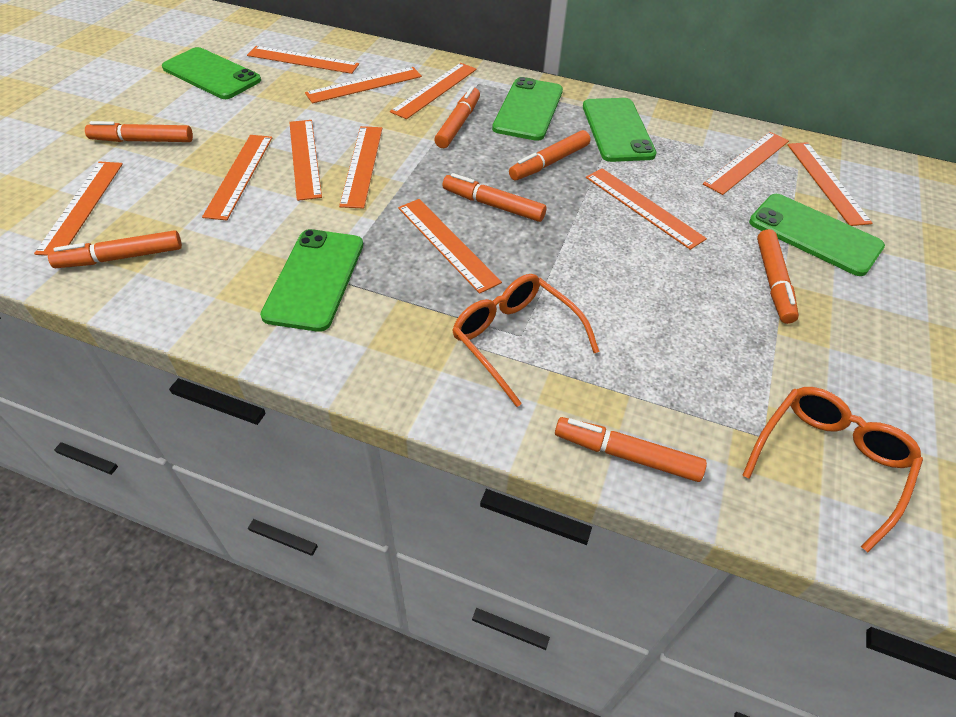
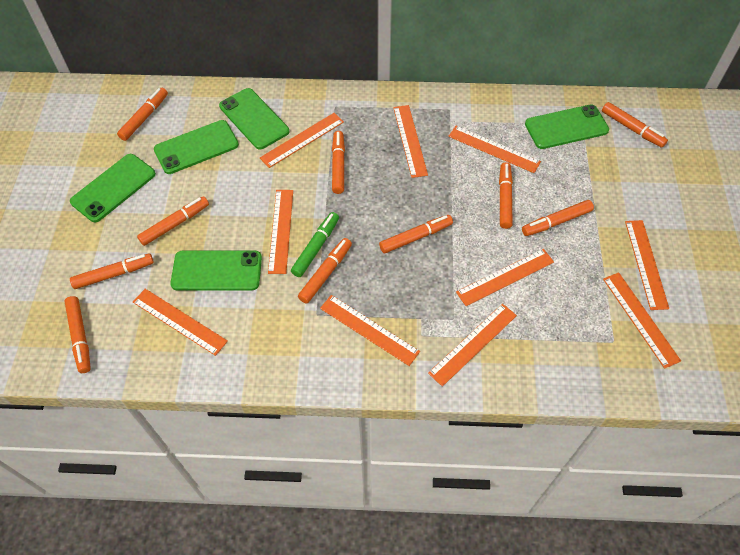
green marker: 0 -> 1
orange glasses: 2 -> 0
orange marker: 7 -> 10
orange ruler: 11 -> 10

